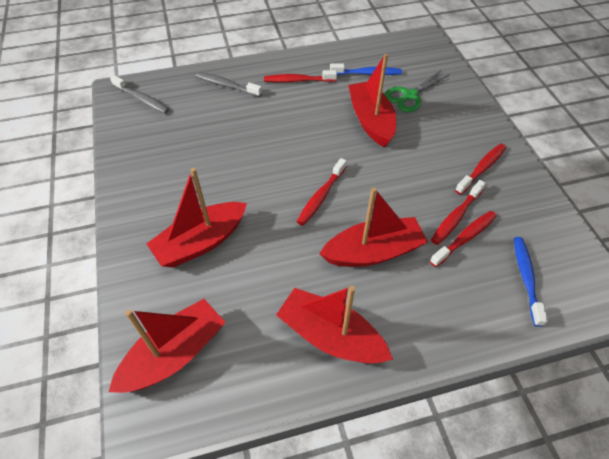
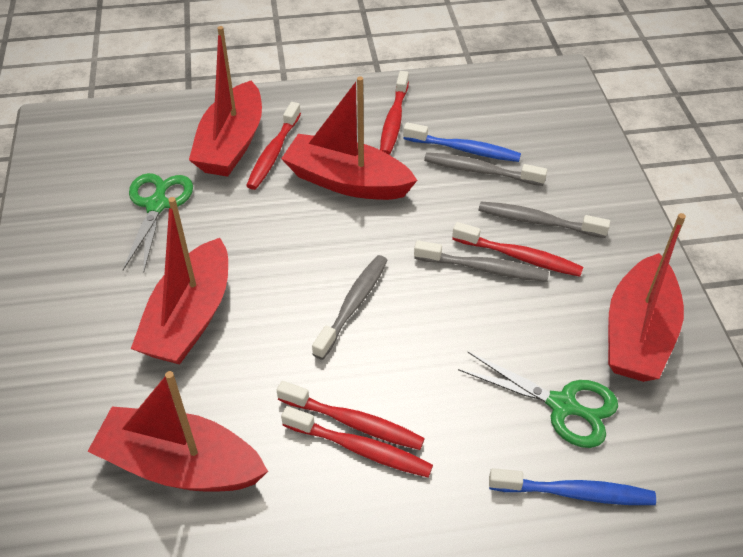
green scissors: 1 -> 2
grey toothbrush: 2 -> 4

